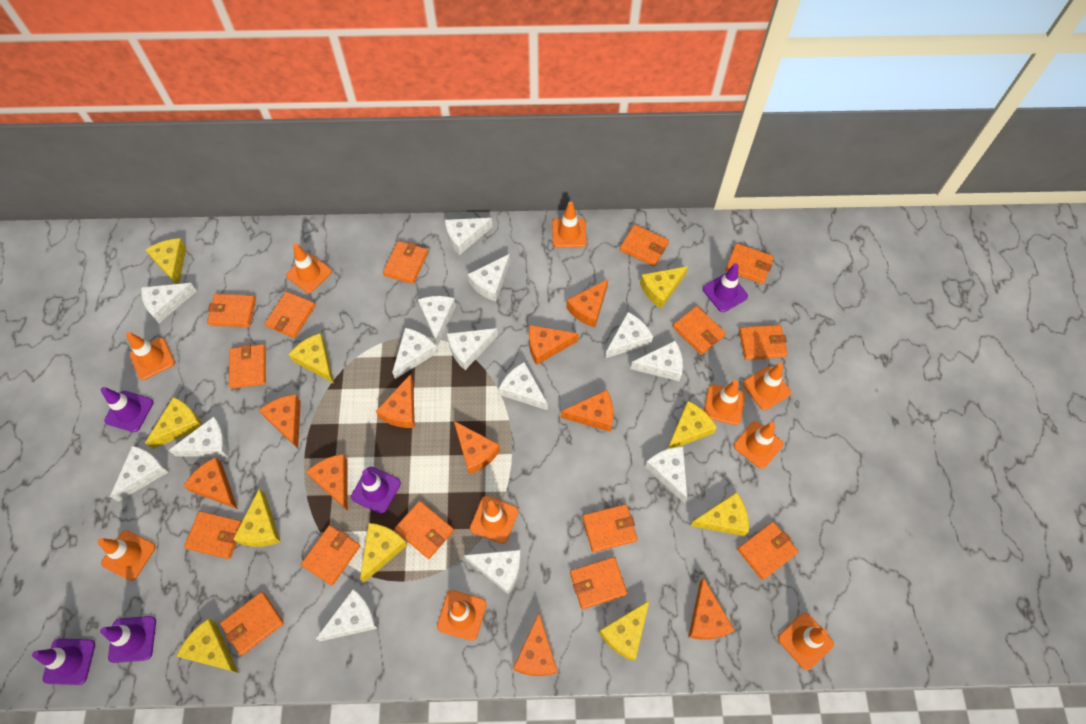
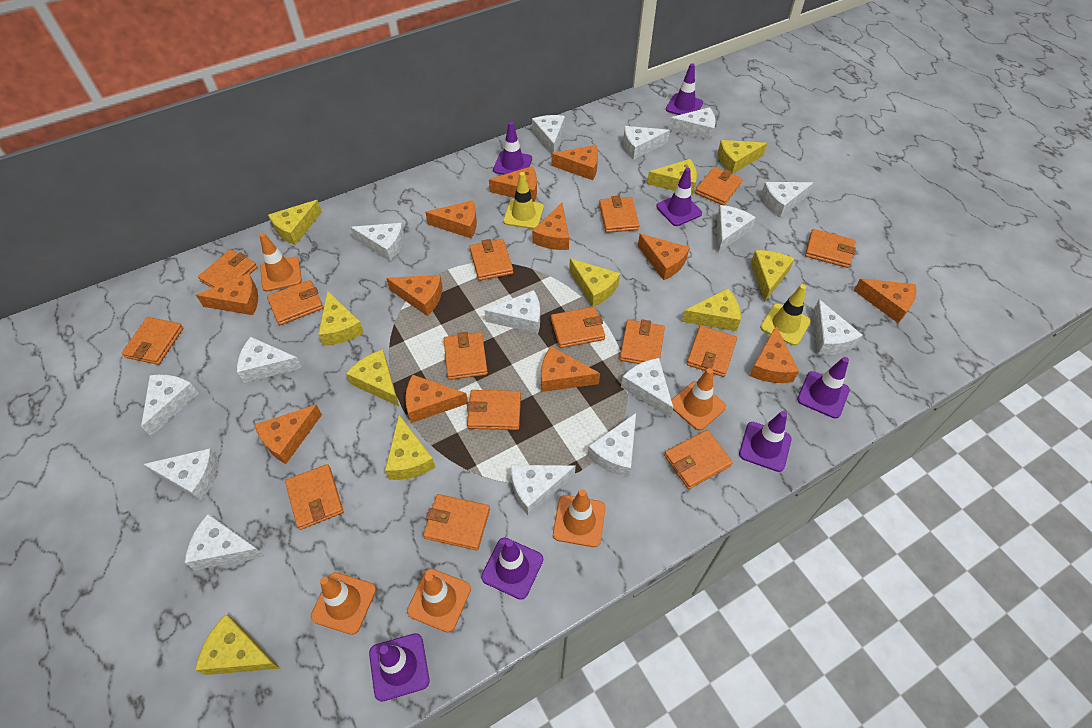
orange cheese: 10 -> 12
orange traffic cone: 10 -> 5
purple traffic cone: 5 -> 7
white cheese: 14 -> 15
yellow traffic cone: 0 -> 2

